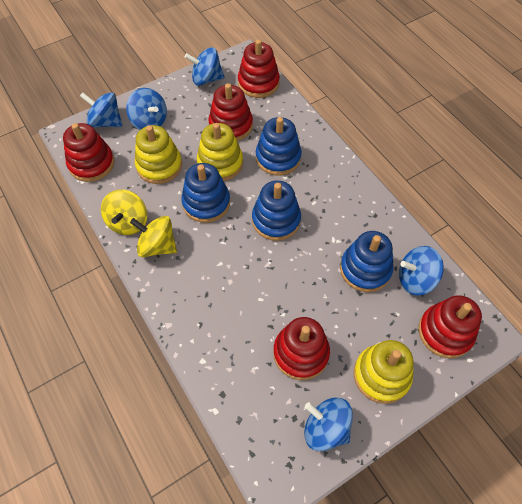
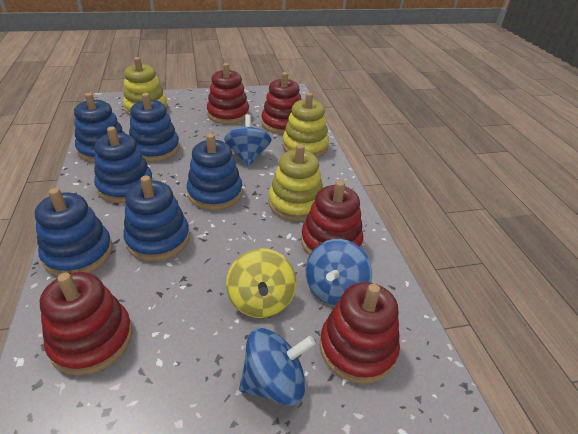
blue spinning top: 5 -> 3
blue stacking toy: 4 -> 6
yellow spinning top: 2 -> 1

